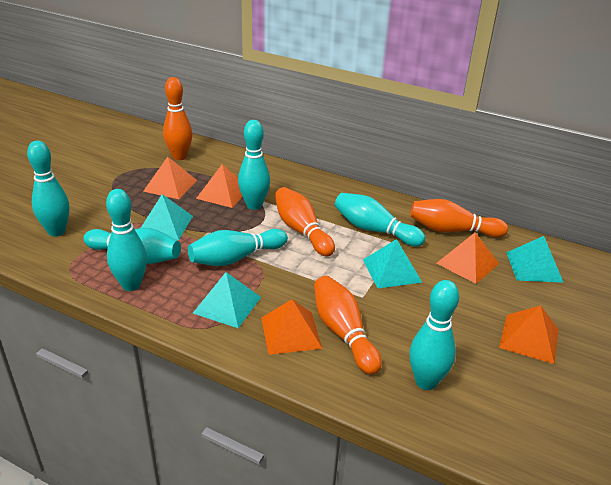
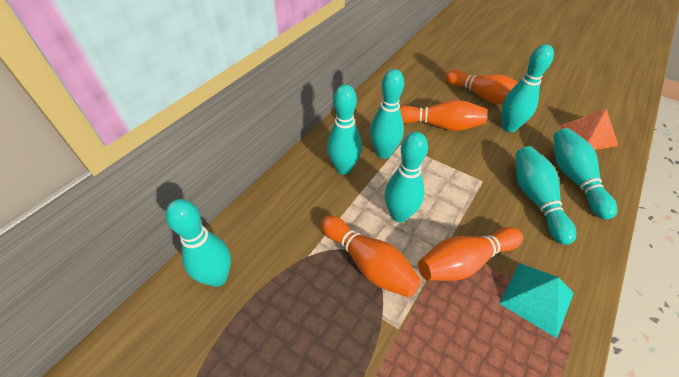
orange pyramid: 5 -> 1
turquoise pyramid: 4 -> 1

